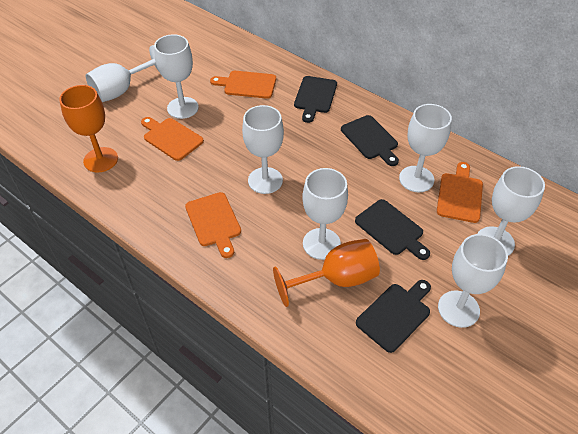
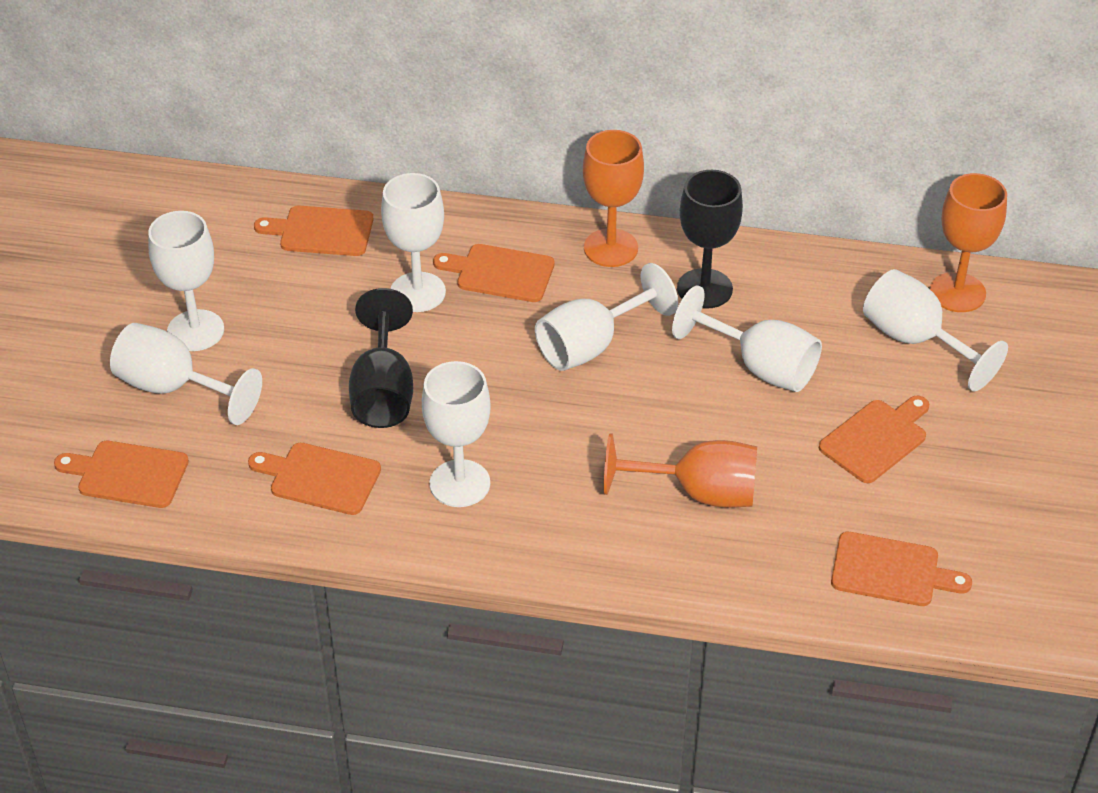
black cutting board: 4 -> 0
black goblet: 0 -> 2
orange cutting board: 4 -> 6
orange goblet: 2 -> 3

